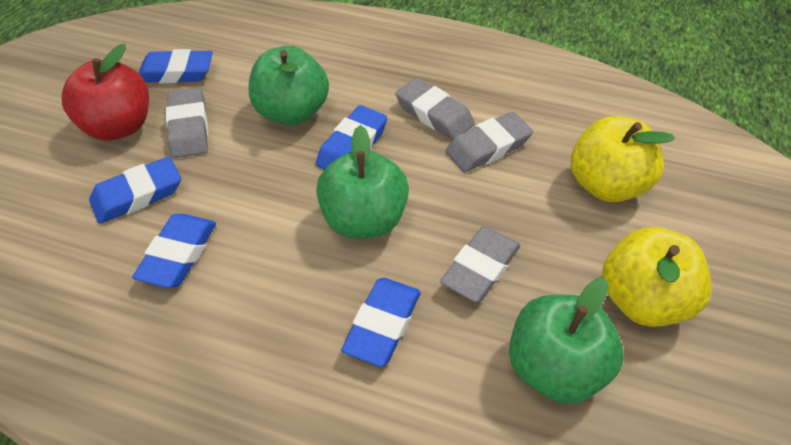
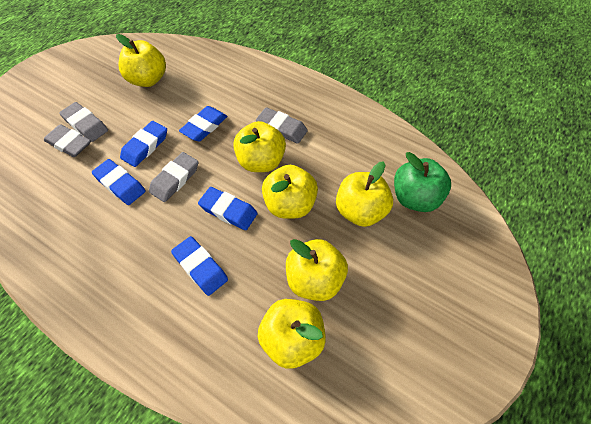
green apple: 3 -> 1
red apple: 1 -> 0
yellow apple: 2 -> 6

